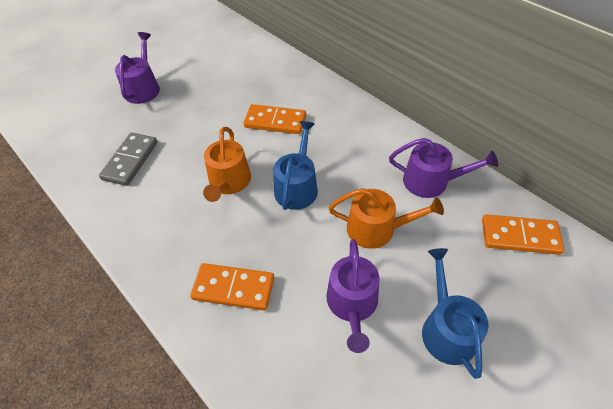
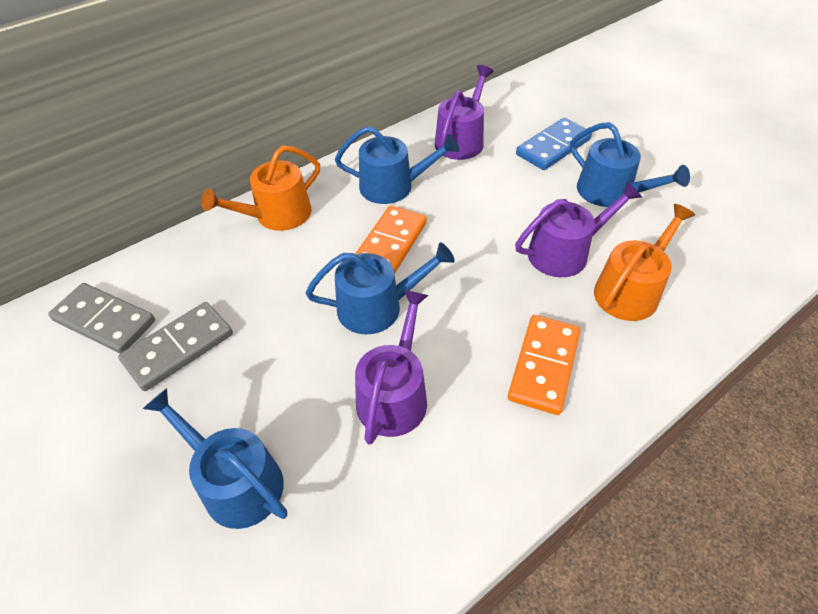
blue domino: 0 -> 1
blue watering can: 2 -> 4
grey domino: 1 -> 2
orange domino: 3 -> 2

